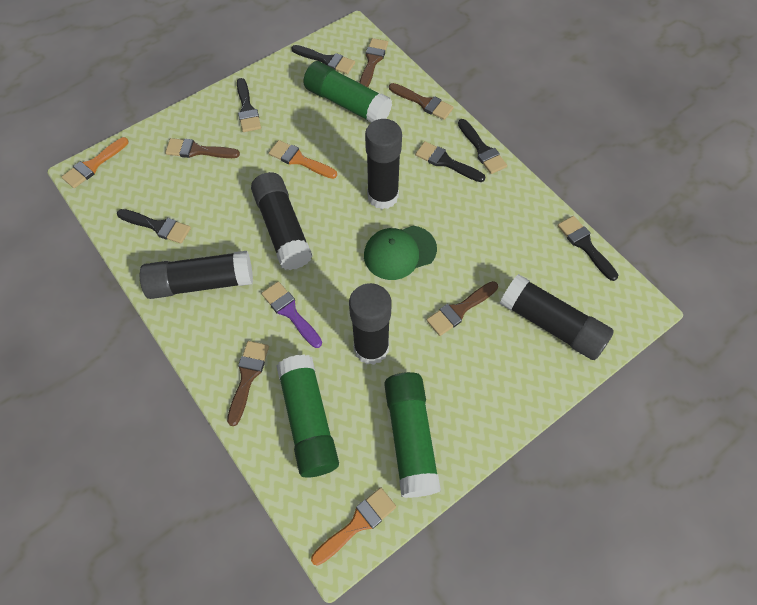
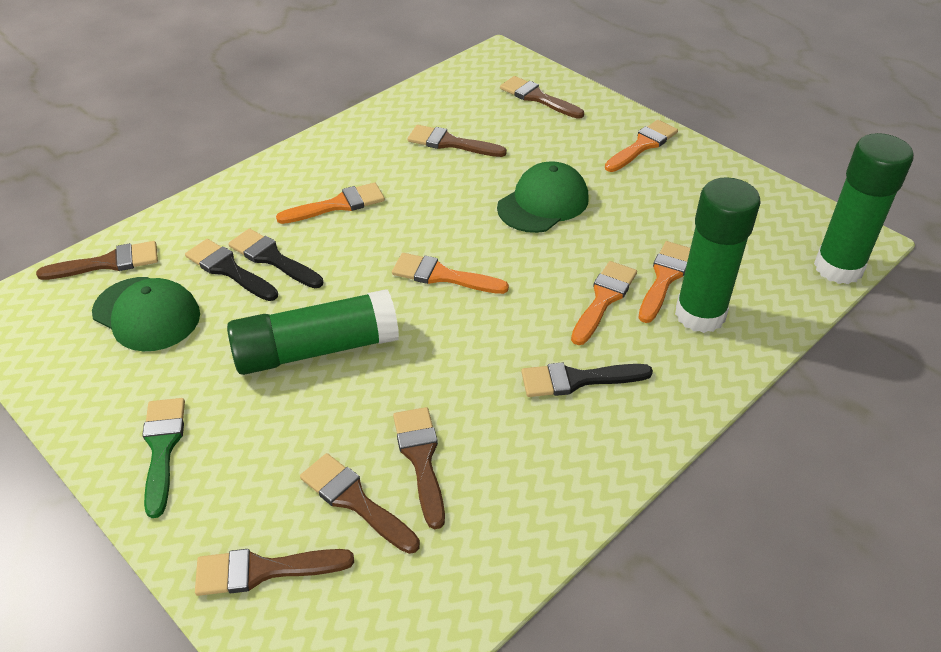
black brush: 6 -> 3
black glue stick: 5 -> 0
brown brush: 5 -> 6
green brush: 0 -> 1
green cap: 1 -> 2
orange brush: 3 -> 5
purple brush: 1 -> 0

